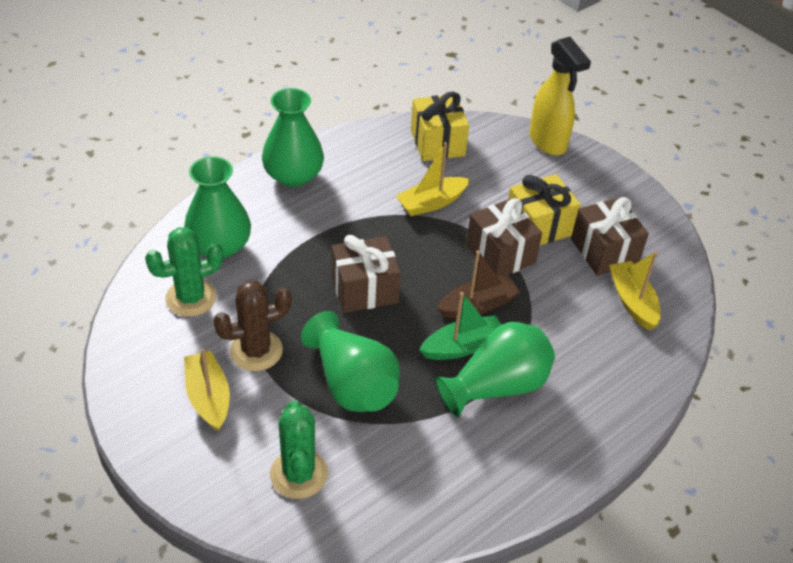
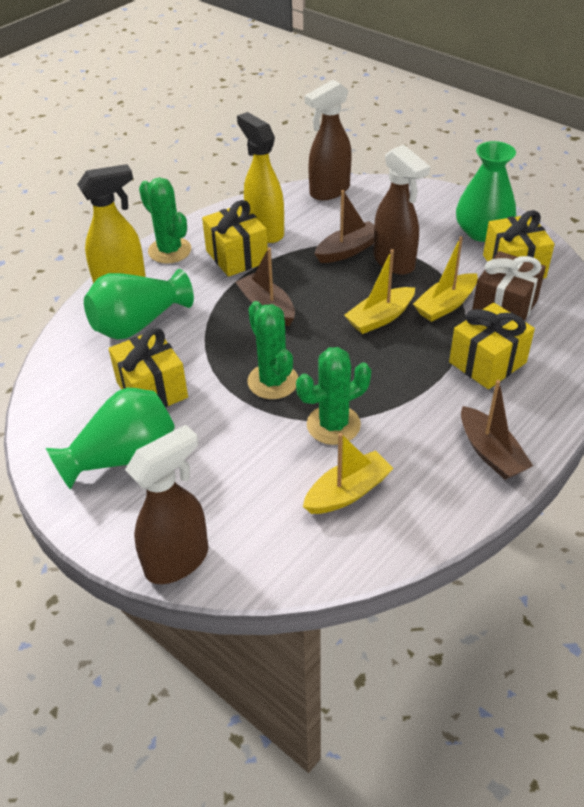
brown boat: 1 -> 3
brown cactus: 1 -> 0
brown gift: 3 -> 1
brown spray bottle: 0 -> 3
green boat: 1 -> 0
green cactus: 2 -> 3
green vase: 4 -> 3
yellow gift: 2 -> 4
yellow spray bottle: 1 -> 2

